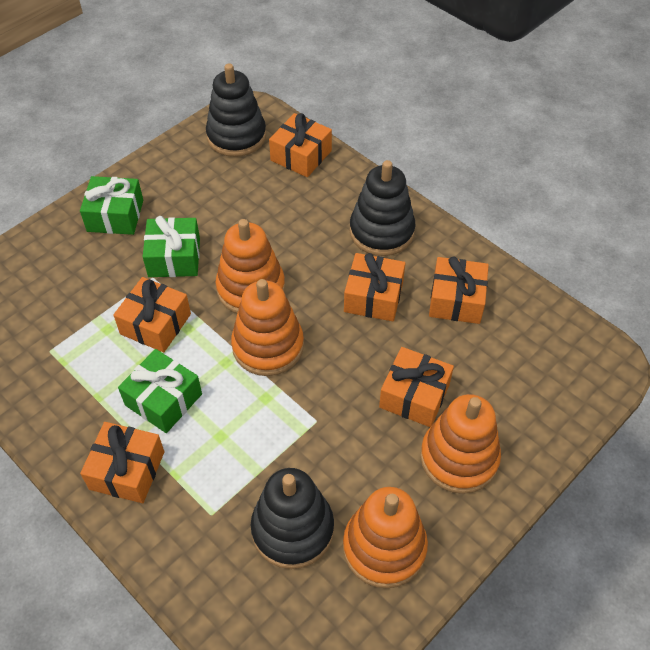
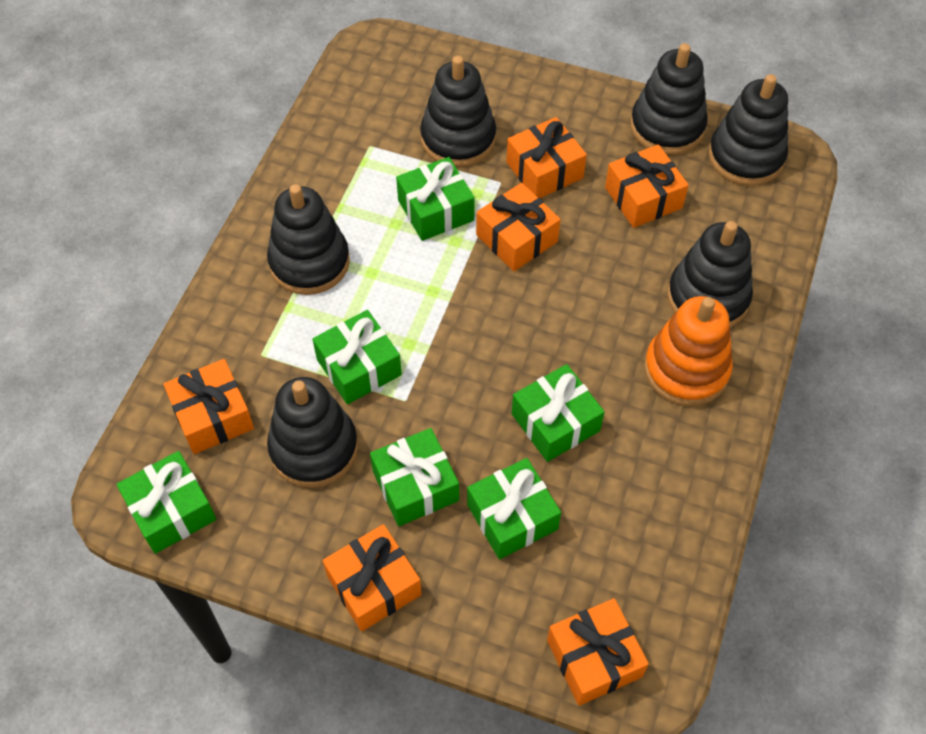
black stacking toy: 3 -> 6
green gift: 3 -> 6
orange stacking toy: 4 -> 1

